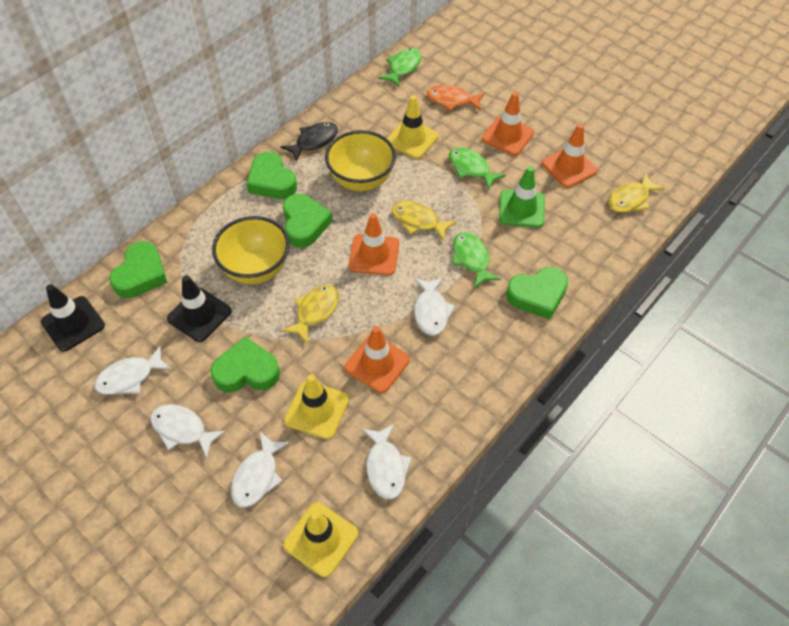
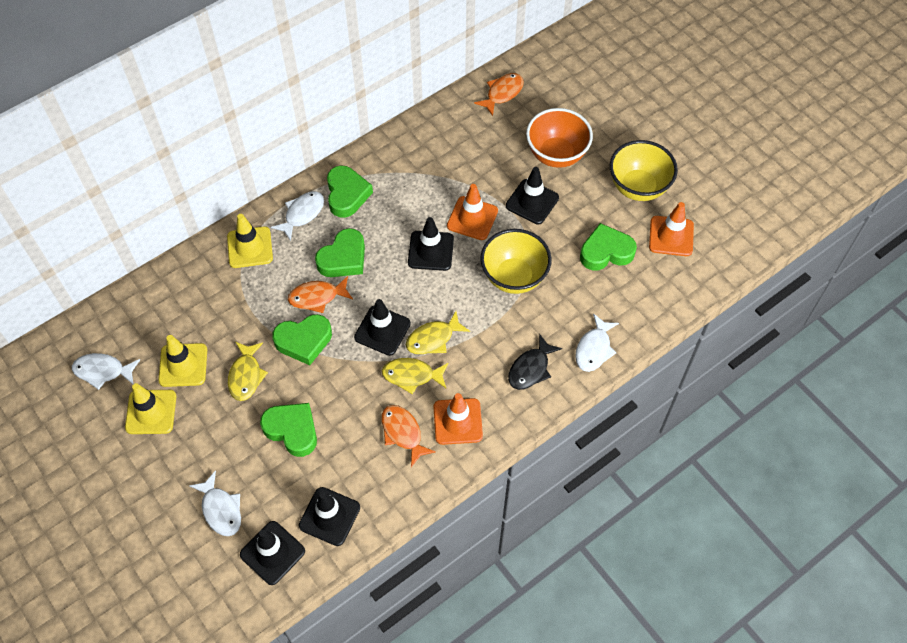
black traffic cone: 2 -> 5
green fish: 3 -> 0
green traffic cone: 1 -> 0
orange bowl: 0 -> 1
orange fish: 1 -> 3
orange traffic cone: 4 -> 3
white fish: 5 -> 4

